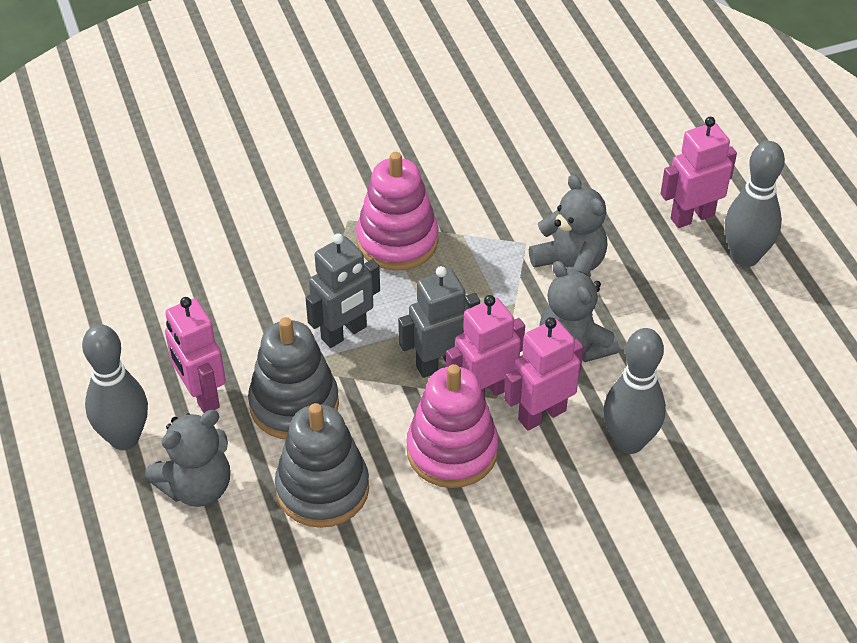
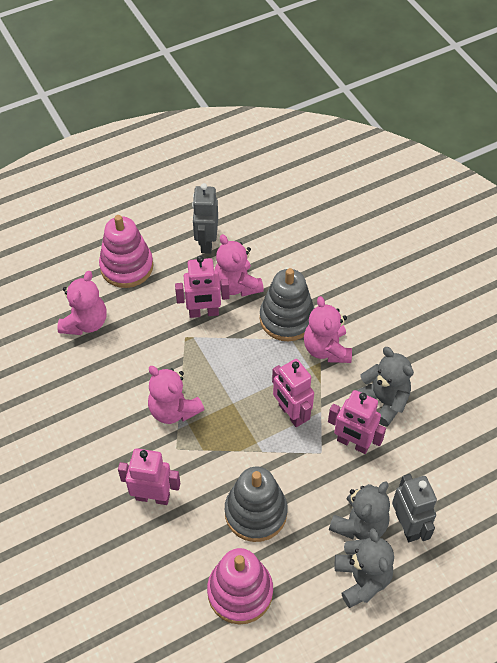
grey bowling pin: 3 -> 0
pink teddy bear: 0 -> 4

